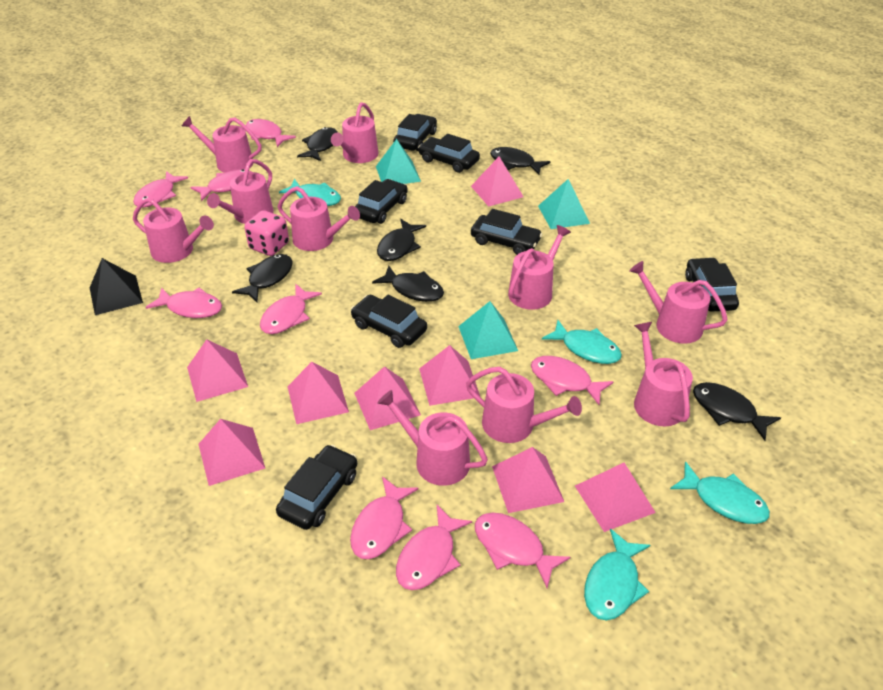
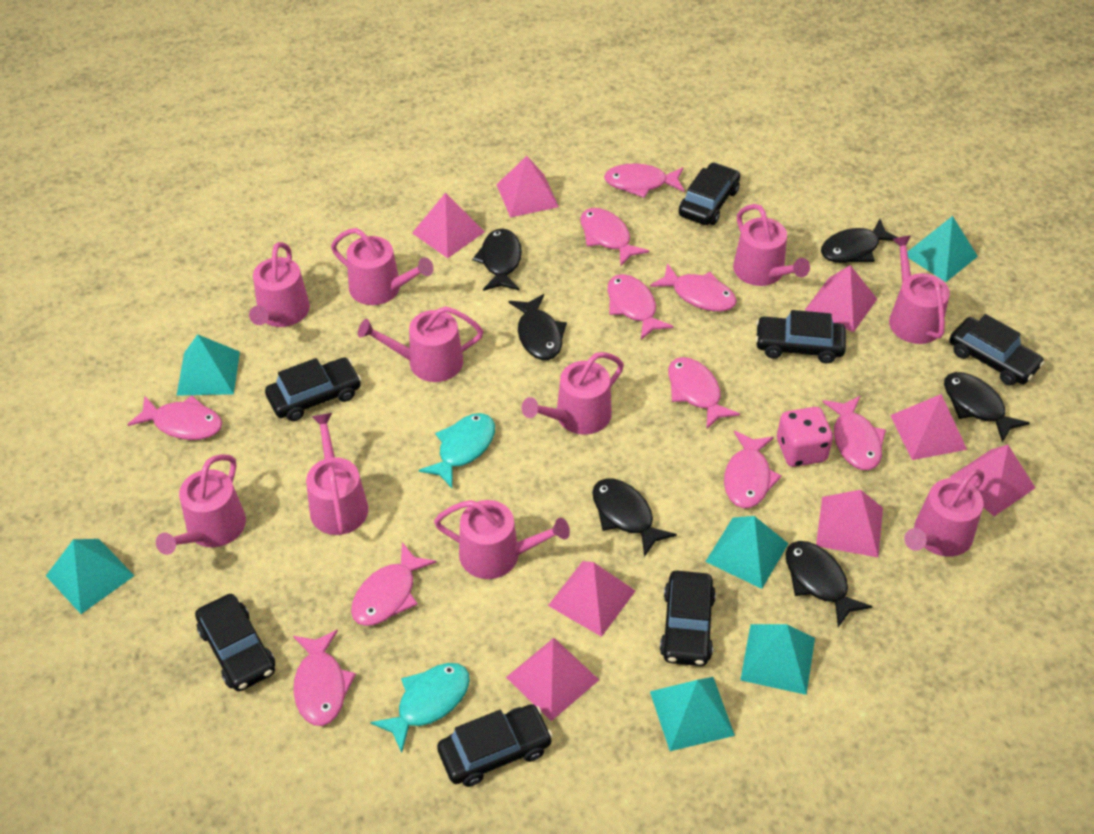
black pyramid: 1 -> 0
pink fish: 9 -> 10
turquoise fish: 4 -> 2
turquoise pyramid: 3 -> 6

